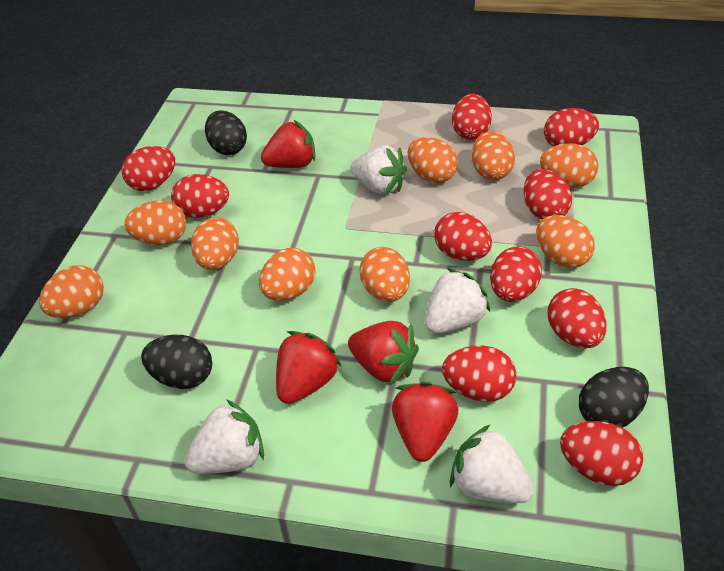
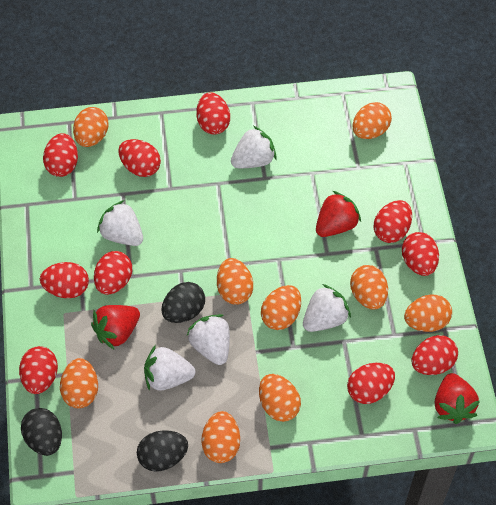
red strawberry: 4 -> 3
white strawberry: 4 -> 5

